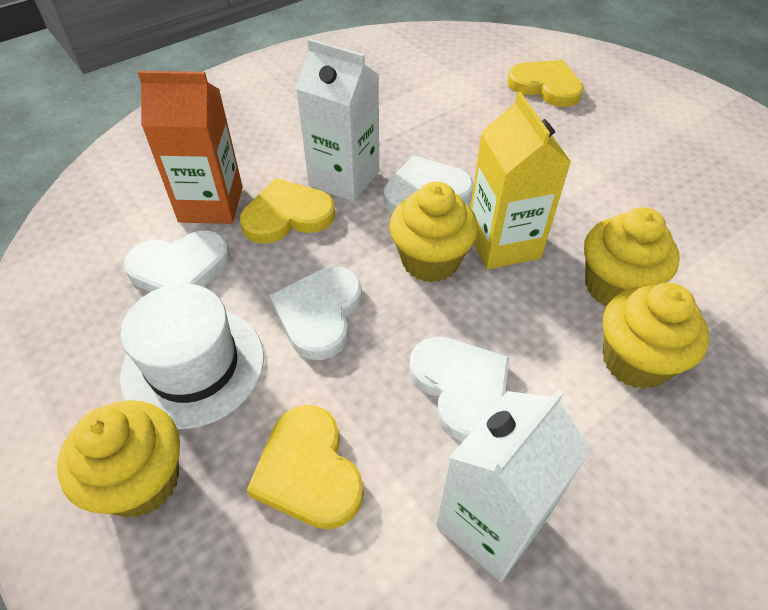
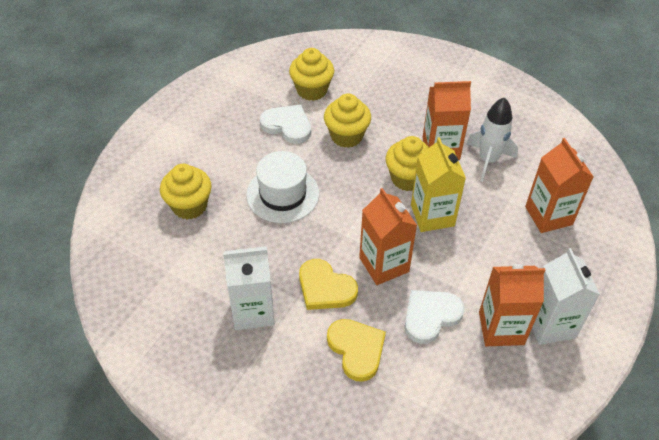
orange carton: 1 -> 4
white heart: 4 -> 2
white rocket: 0 -> 1
yellow heart: 3 -> 2

